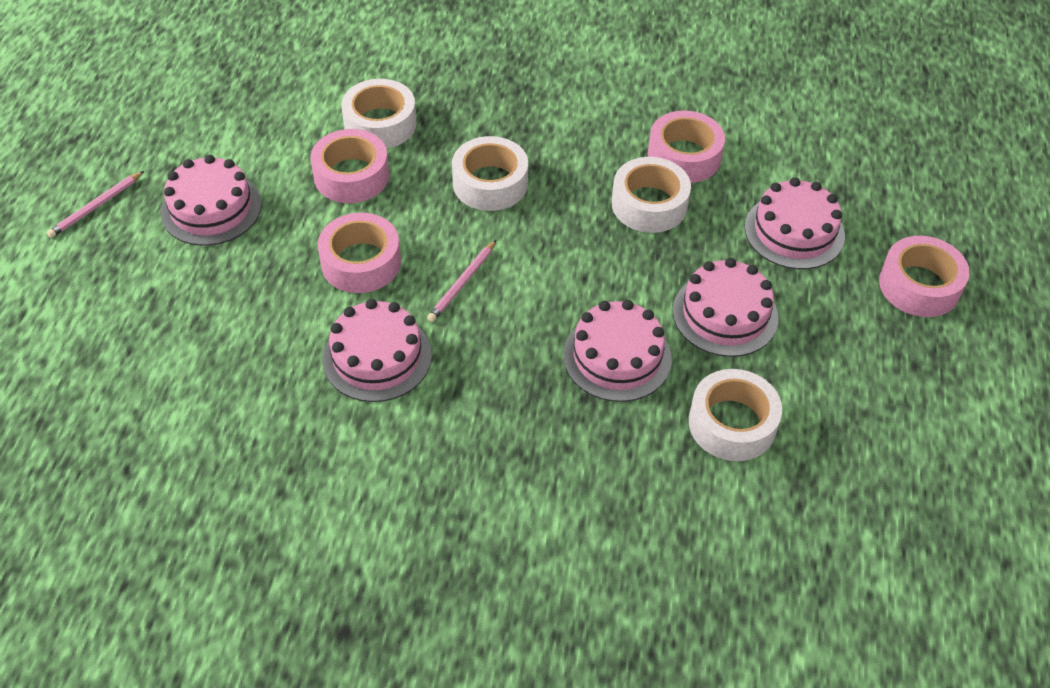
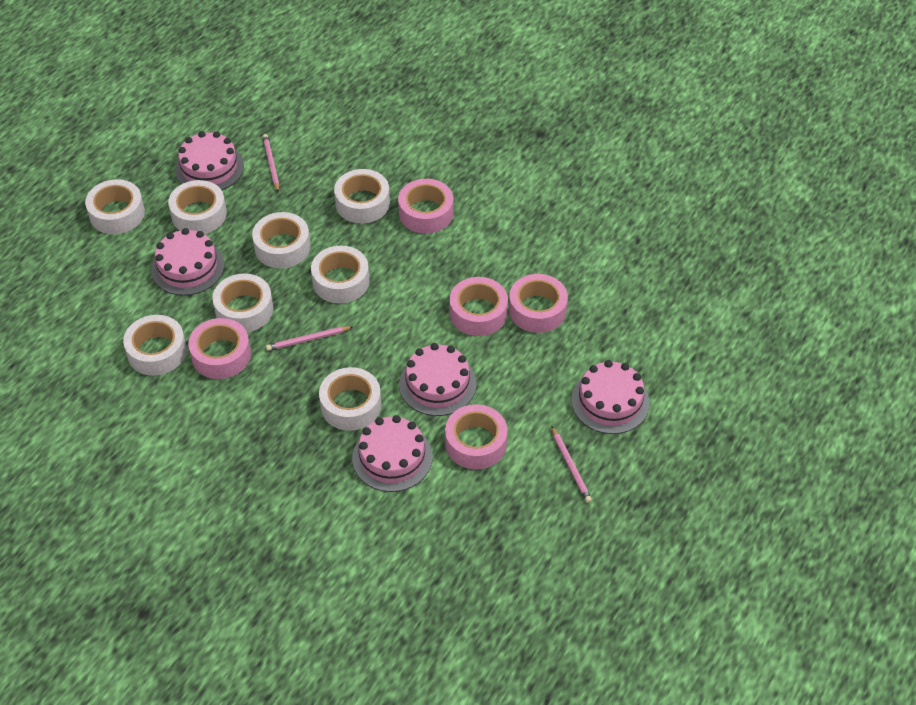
pink pencil: 2 -> 3
pink tape: 4 -> 5
white tape: 4 -> 8

